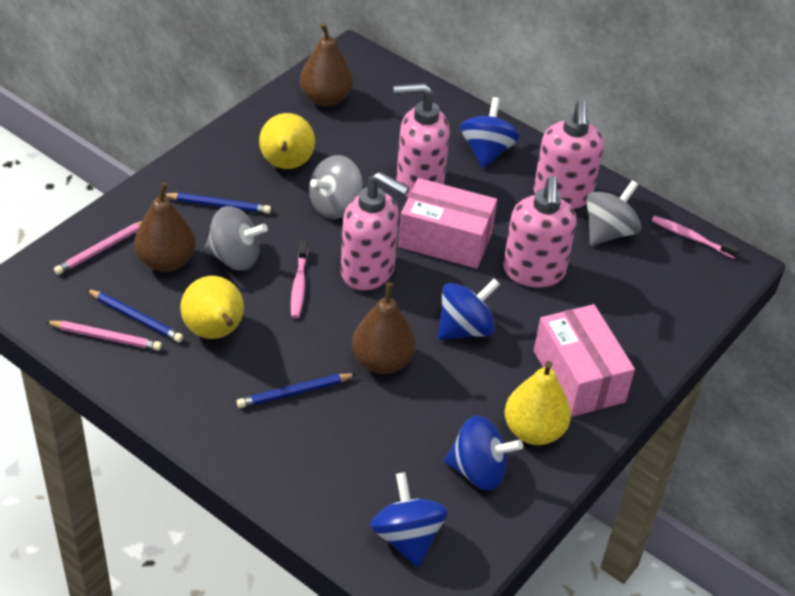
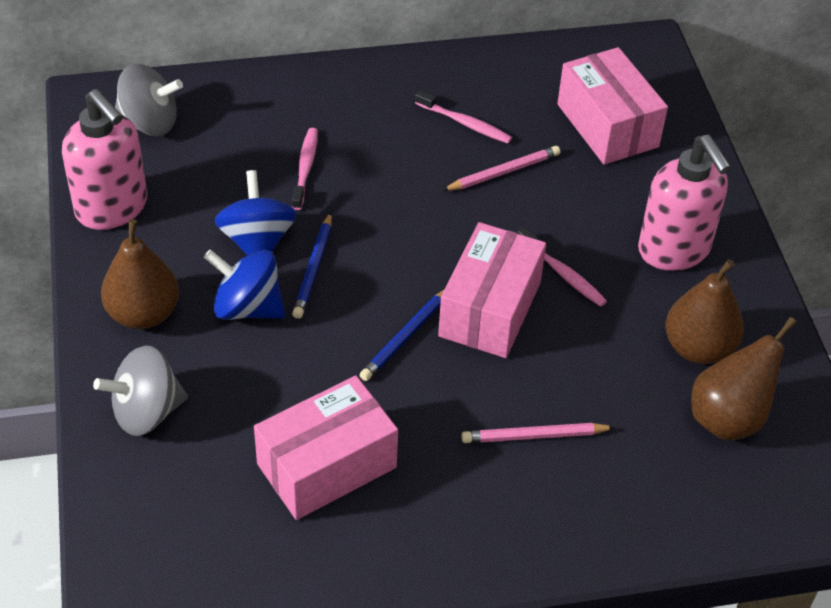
blue pencil: 3 -> 2
blue spinning top: 4 -> 2
grey spinning top: 3 -> 2
pink box: 2 -> 3
pink soap dispenser: 4 -> 2
pink toothbrush: 2 -> 3
yellow pear: 3 -> 0

